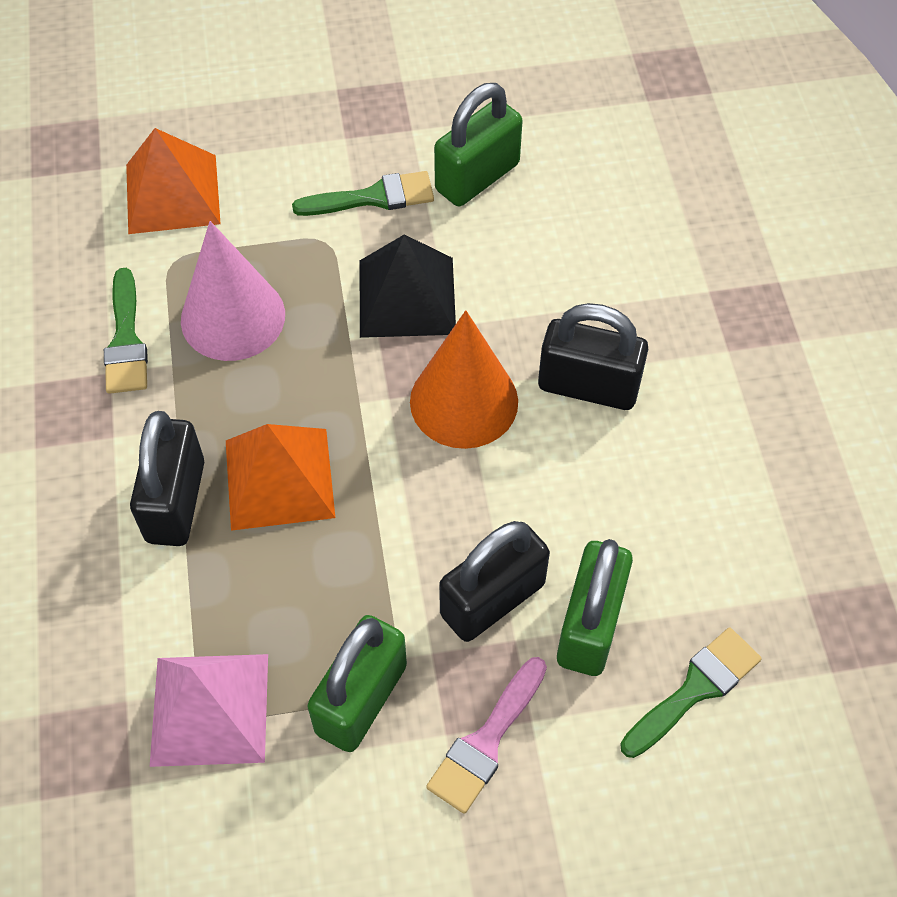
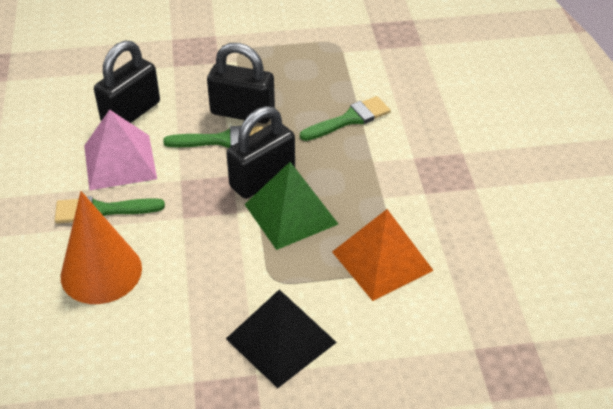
green padlock: 3 -> 0
green pyramid: 0 -> 1
orange pyramid: 2 -> 1
pink brush: 1 -> 0
pink cone: 1 -> 0

